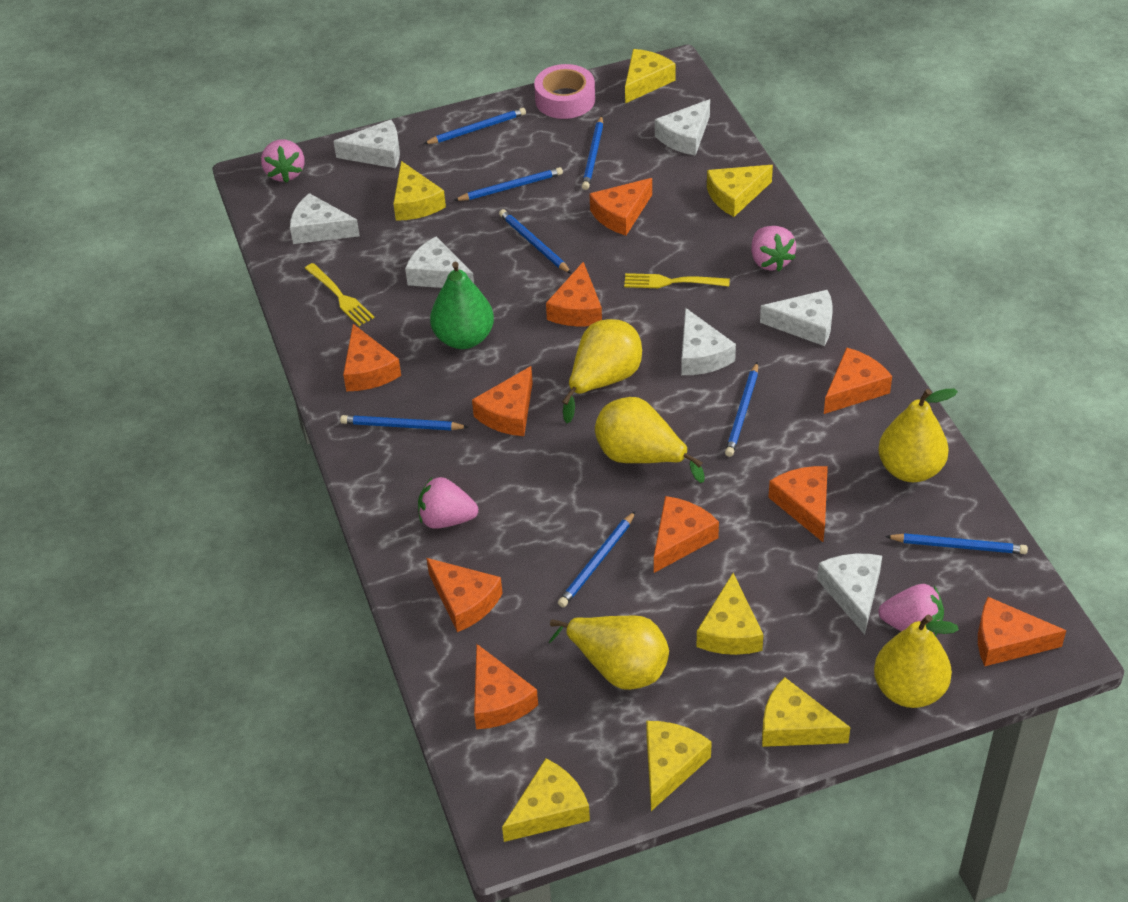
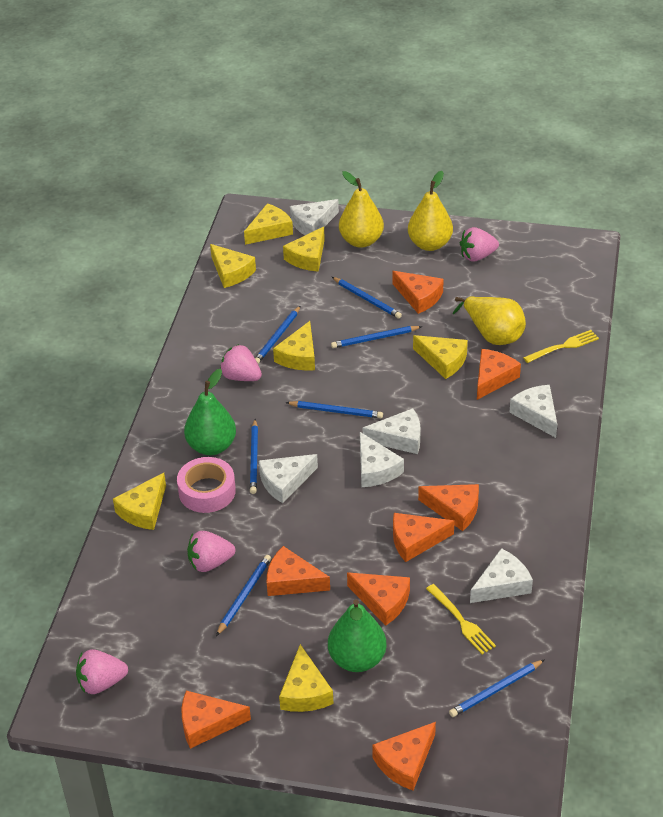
blue pencil: 8 -> 7
green pear: 1 -> 2
orange cheese: 10 -> 8
white cheese: 7 -> 6
yellow pear: 5 -> 3

